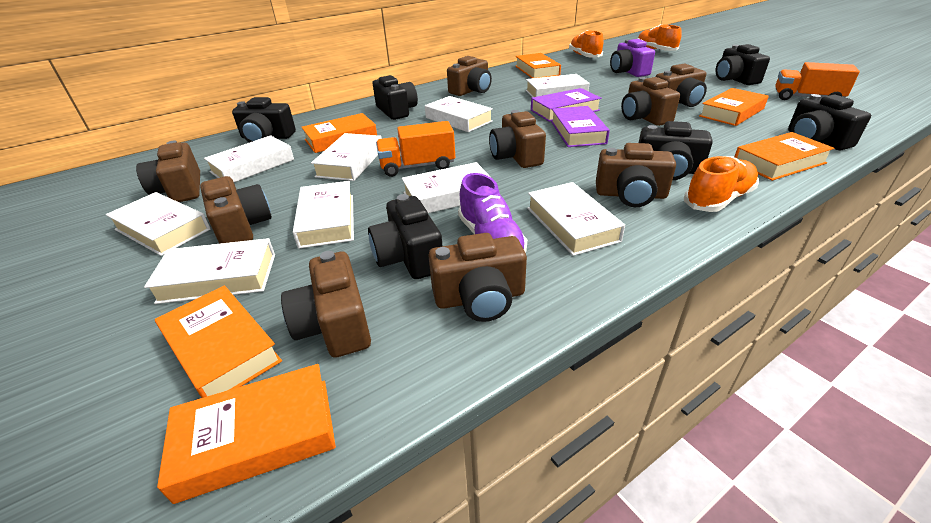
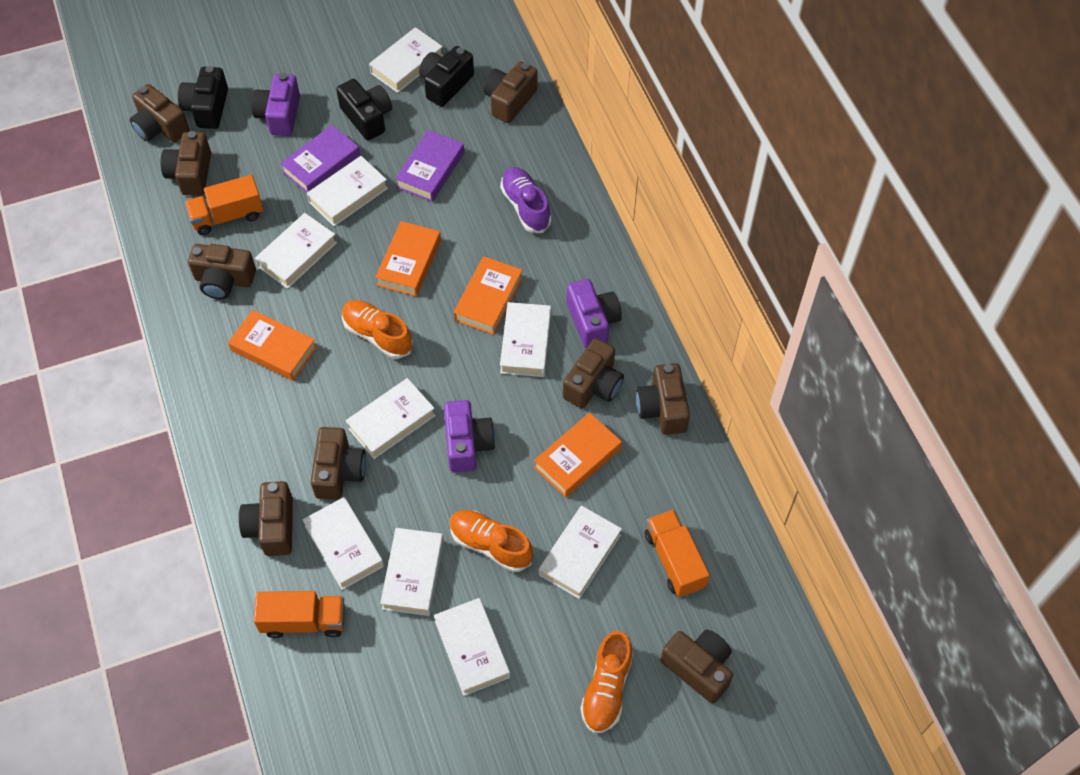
black camera: 6 -> 3
orange book: 6 -> 4
orange truck: 2 -> 3
purple camera: 1 -> 3

